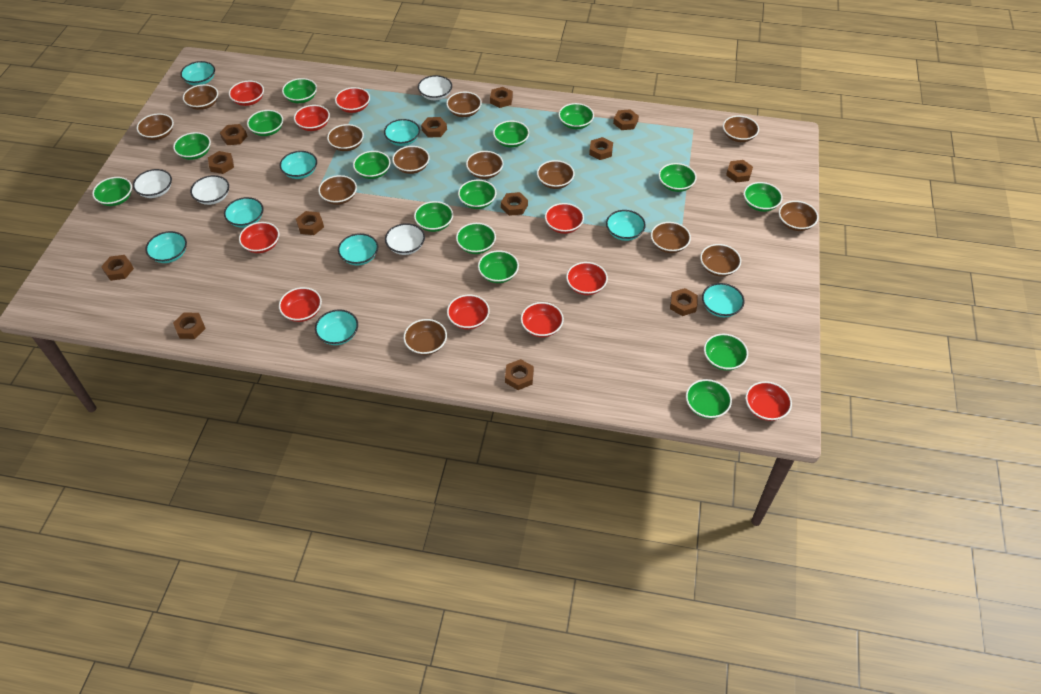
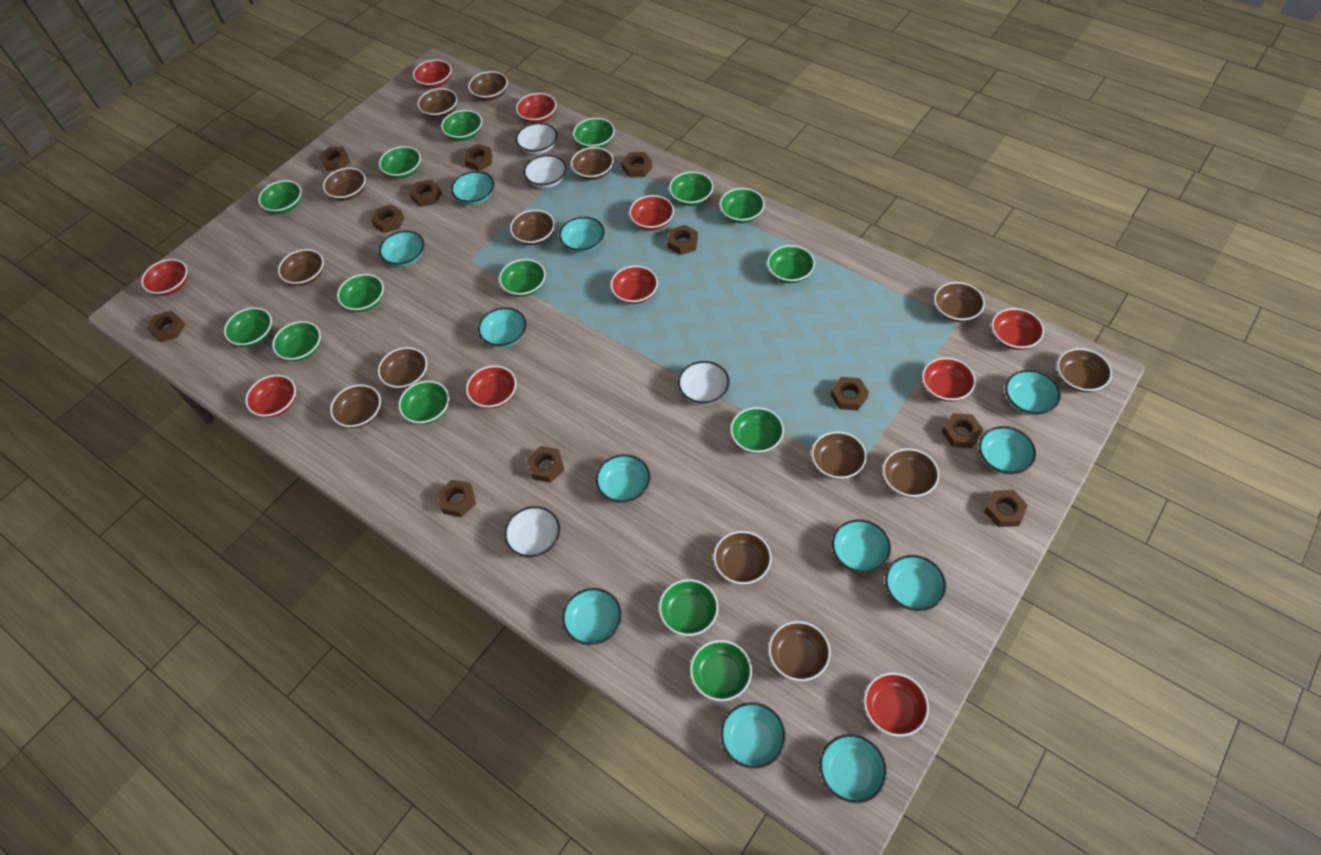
brown bowl: 13 -> 14
brown nut: 13 -> 12
turquoise bowl: 9 -> 12

